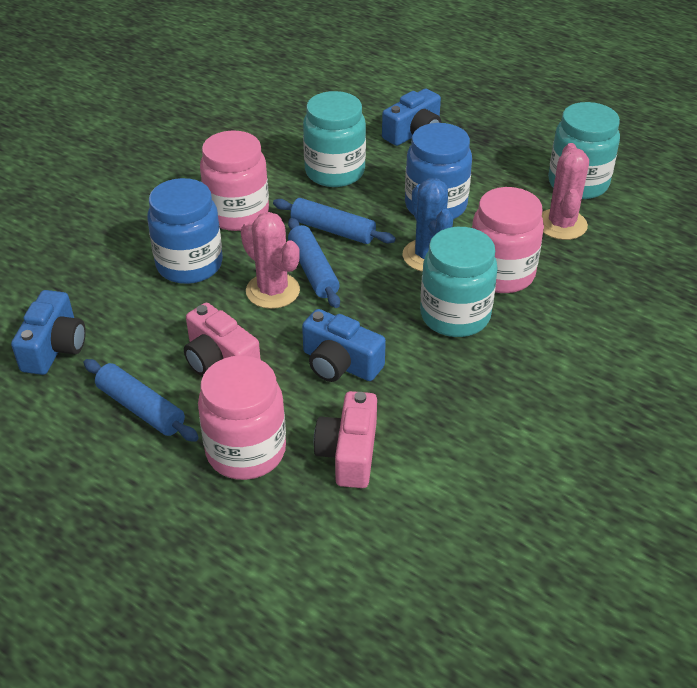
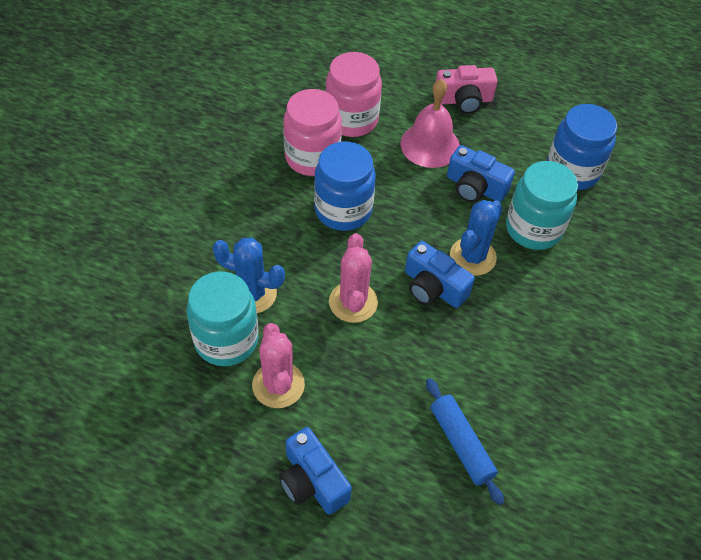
blue cactus: 1 -> 2
blue rolling pin: 3 -> 1
pink bell: 0 -> 1
pink camera: 2 -> 1
pink jar: 3 -> 2
turquoise jar: 3 -> 2

